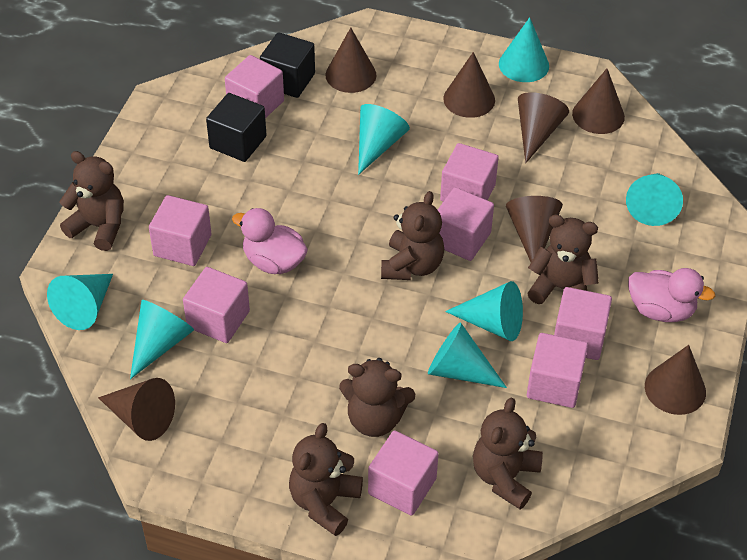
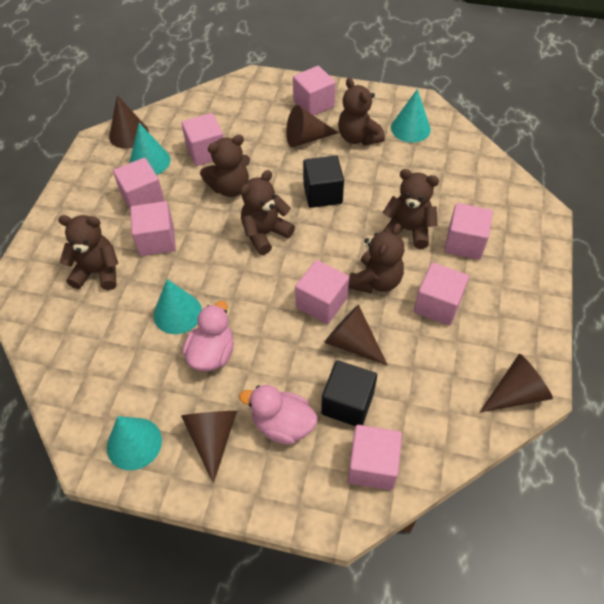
brown cone: 7 -> 5
turquoise cone: 7 -> 4

